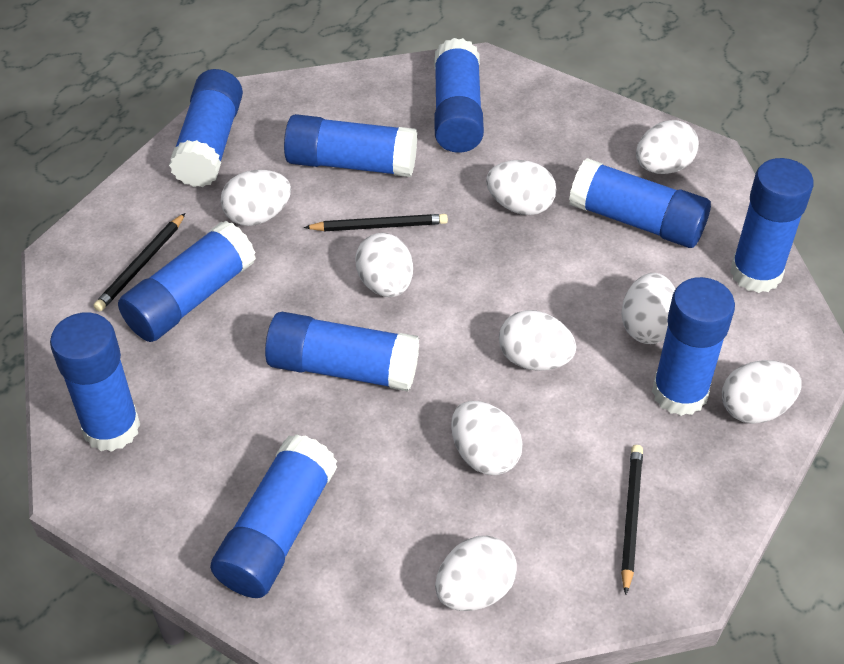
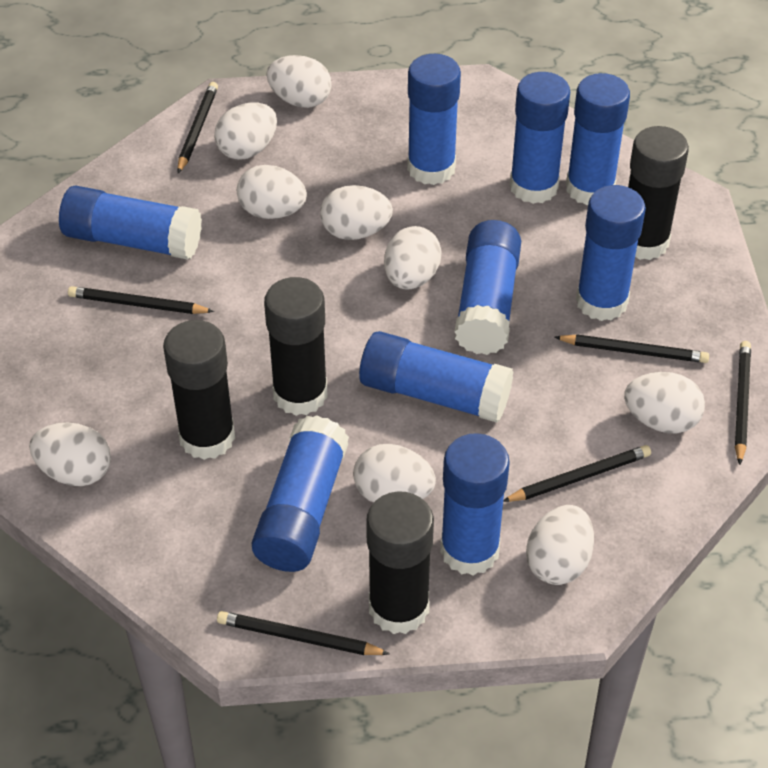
black glue stick: 0 -> 4
black pencil: 3 -> 6
blue glue stick: 10 -> 9

